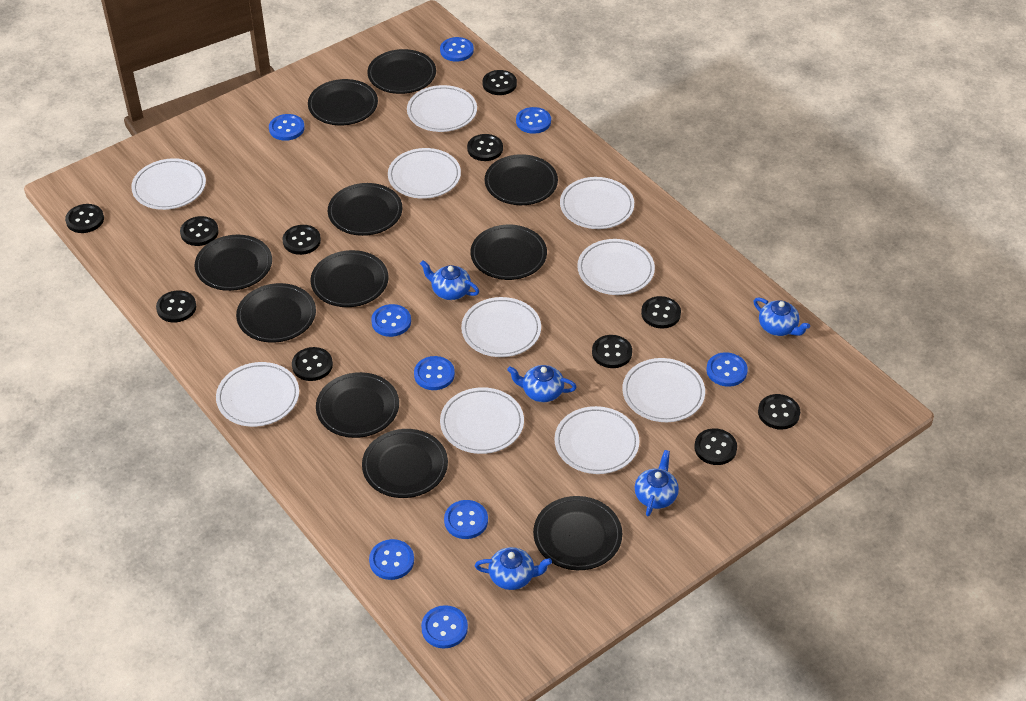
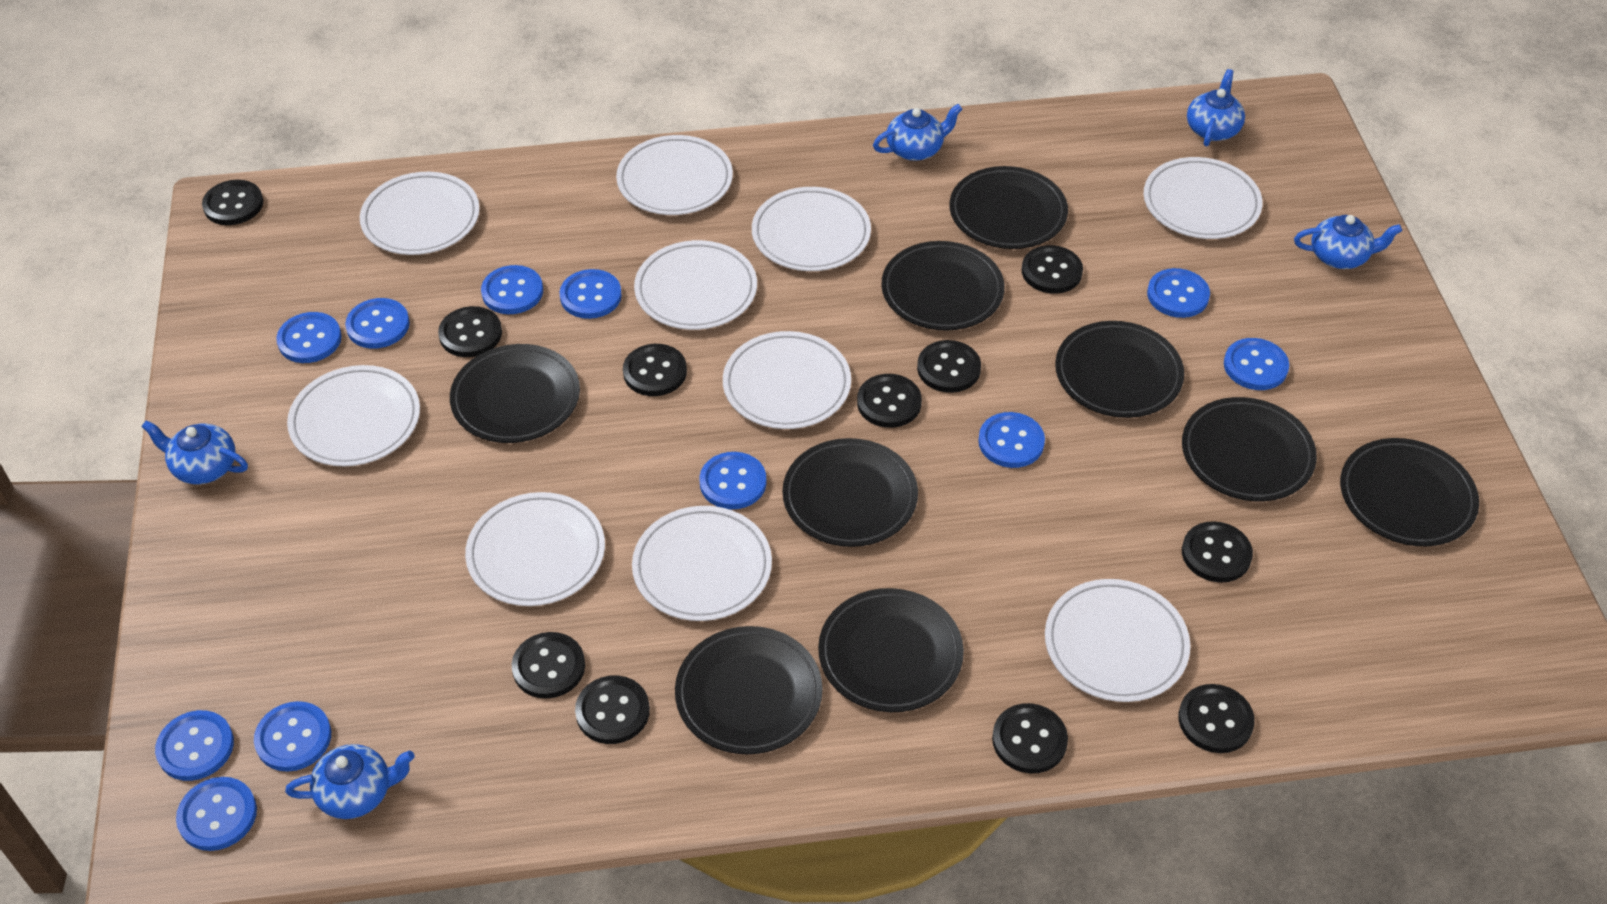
black plate: 11 -> 9
blue button: 9 -> 11

